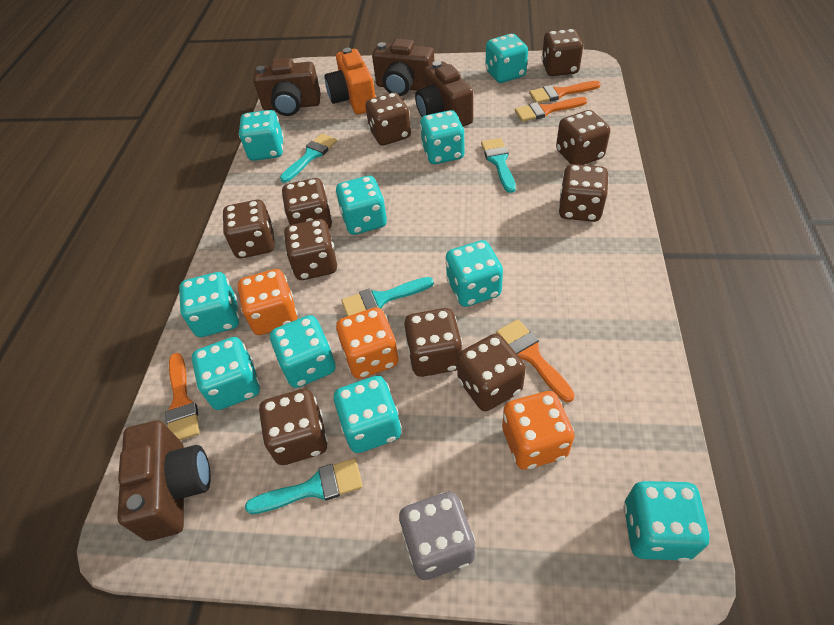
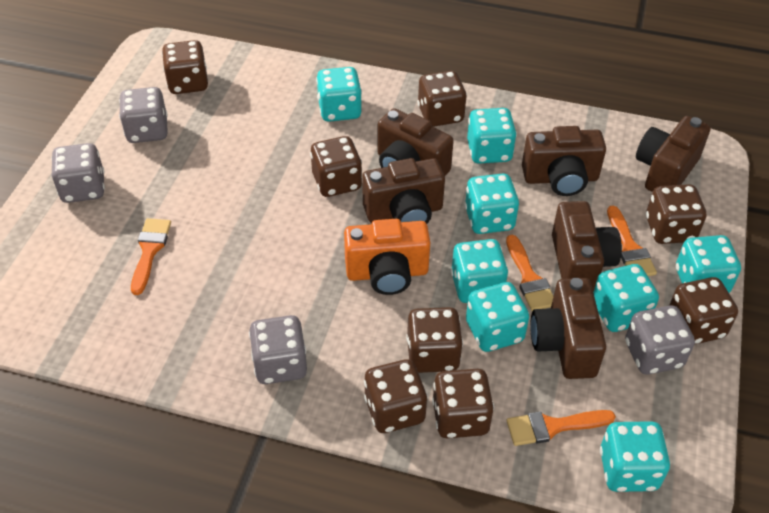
brown camera: 4 -> 6
brown dice: 10 -> 8
grey dice: 1 -> 4
orange dice: 3 -> 0
turquoise brush: 4 -> 0
turquoise dice: 10 -> 8

